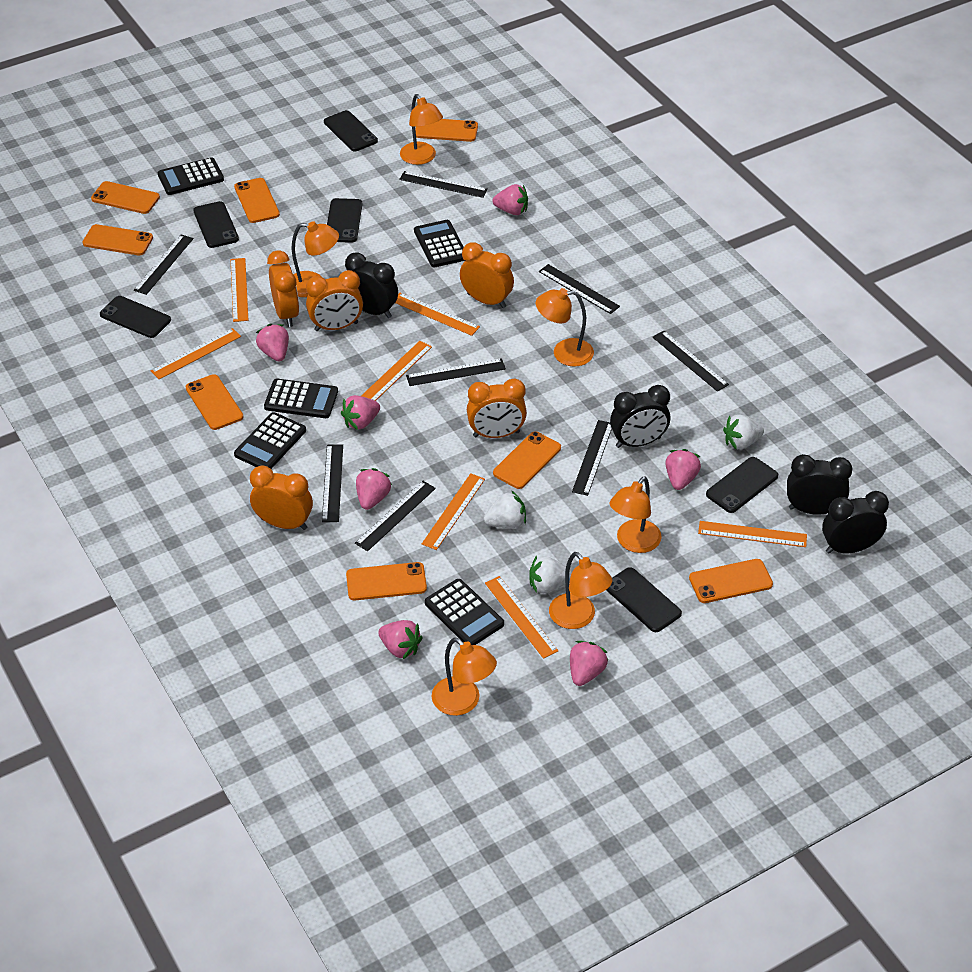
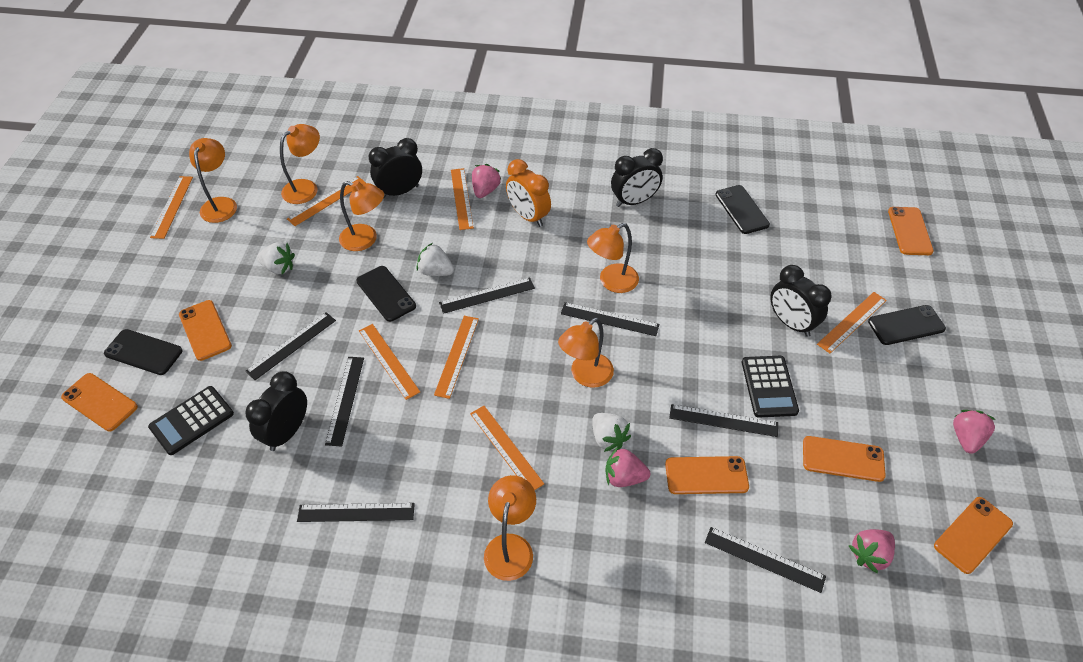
black calculator: 5 -> 2
black phone: 6 -> 4
black ruler: 8 -> 7
orange clock: 5 -> 1
orange phone: 8 -> 6
pink strawberry: 7 -> 4

